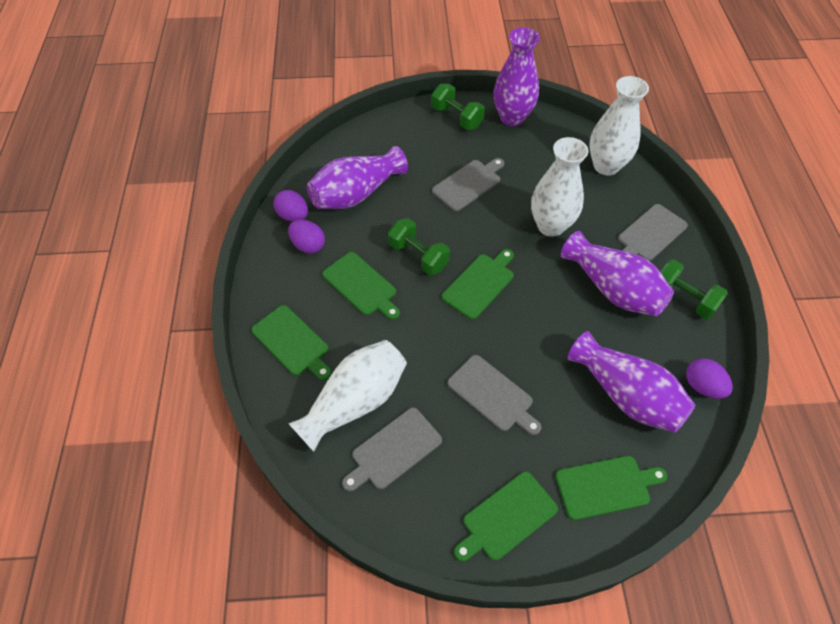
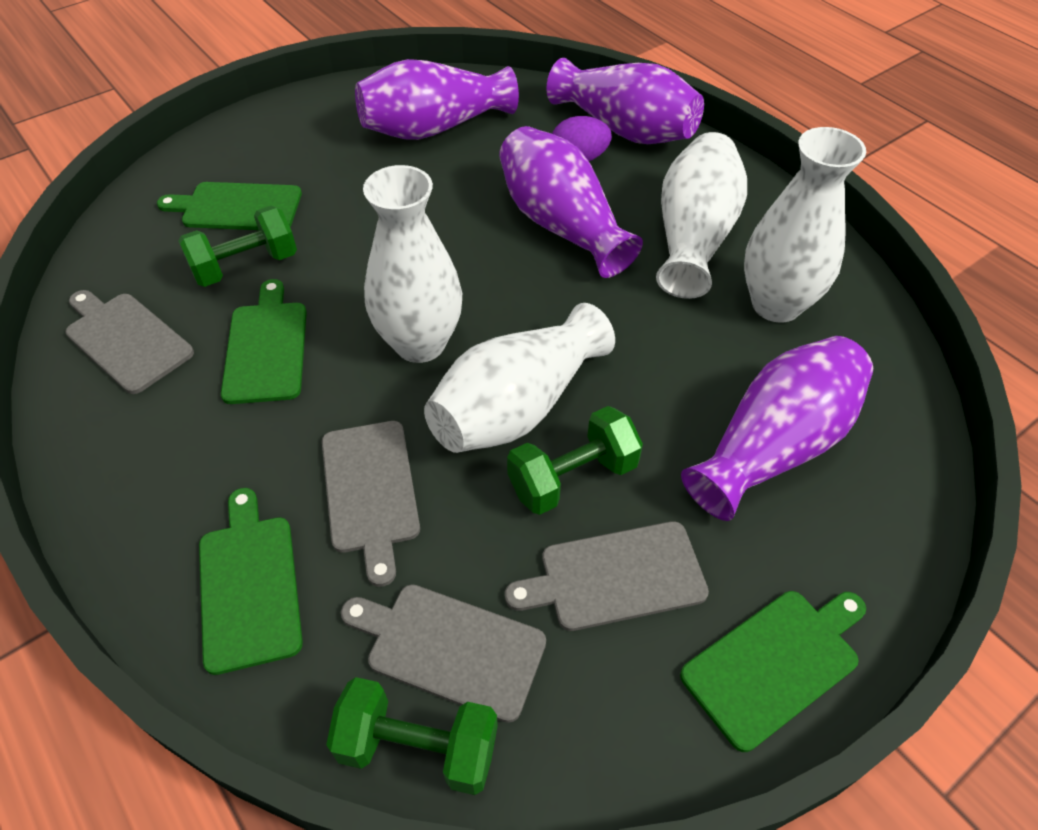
green cutting board: 5 -> 4
purple egg: 3 -> 1
white vase: 3 -> 4

